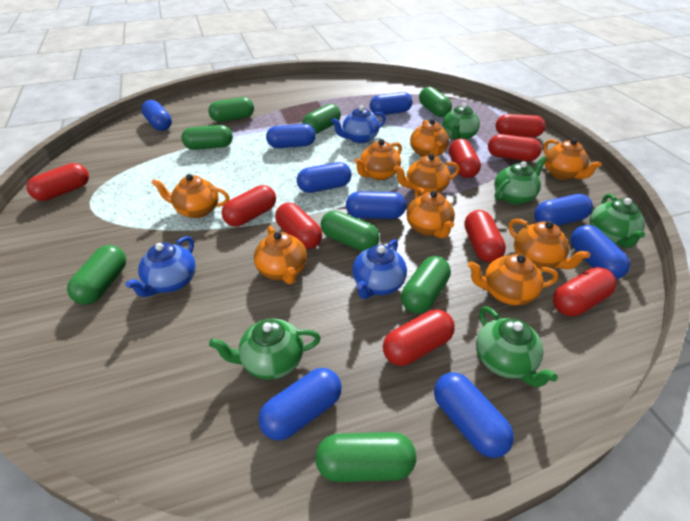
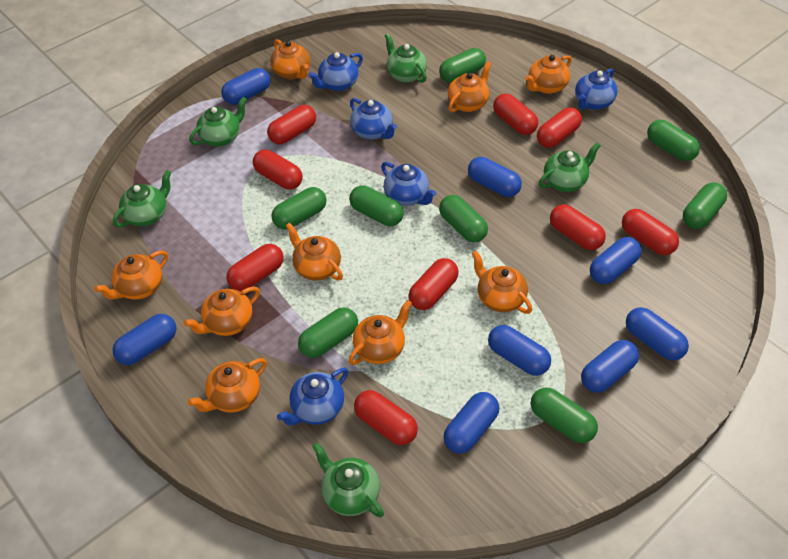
blue capsule: 9 -> 8
blue teapot: 3 -> 5

